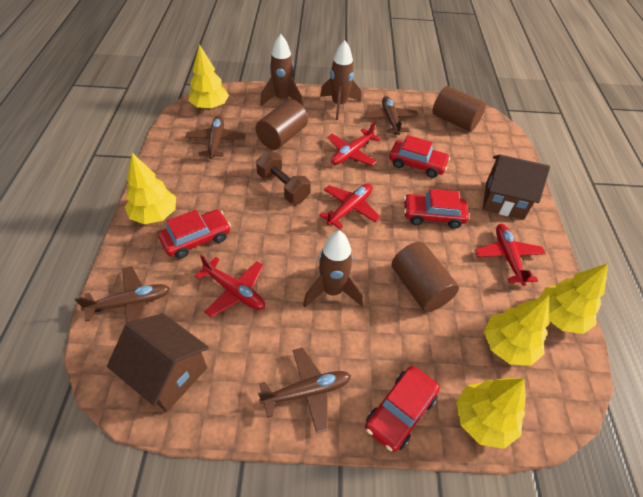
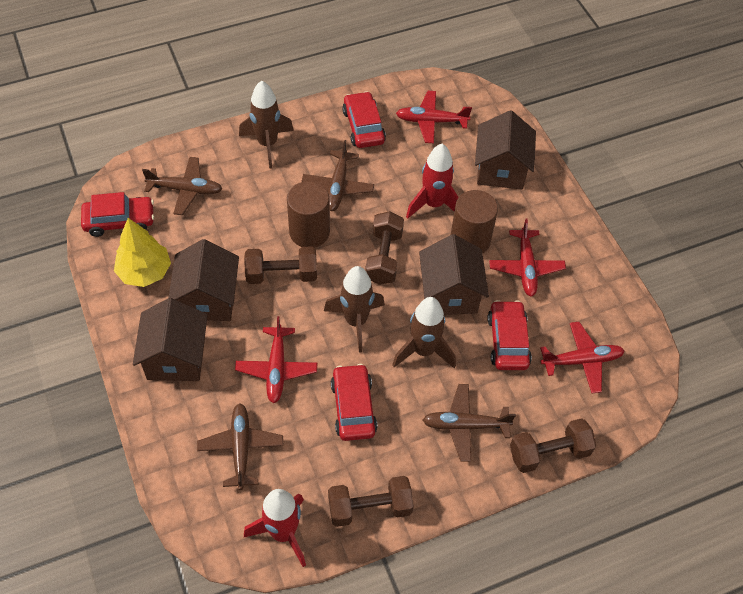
brown cylinder: 3 -> 2
brown dumbbell: 1 -> 4
brown house: 2 -> 4
red rocket: 0 -> 2
yellow tree: 5 -> 1

